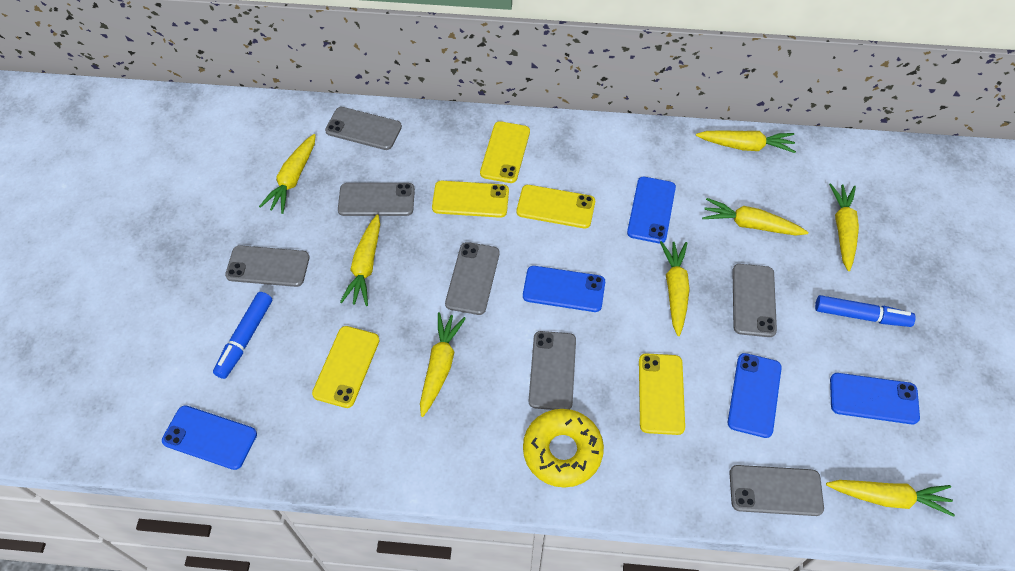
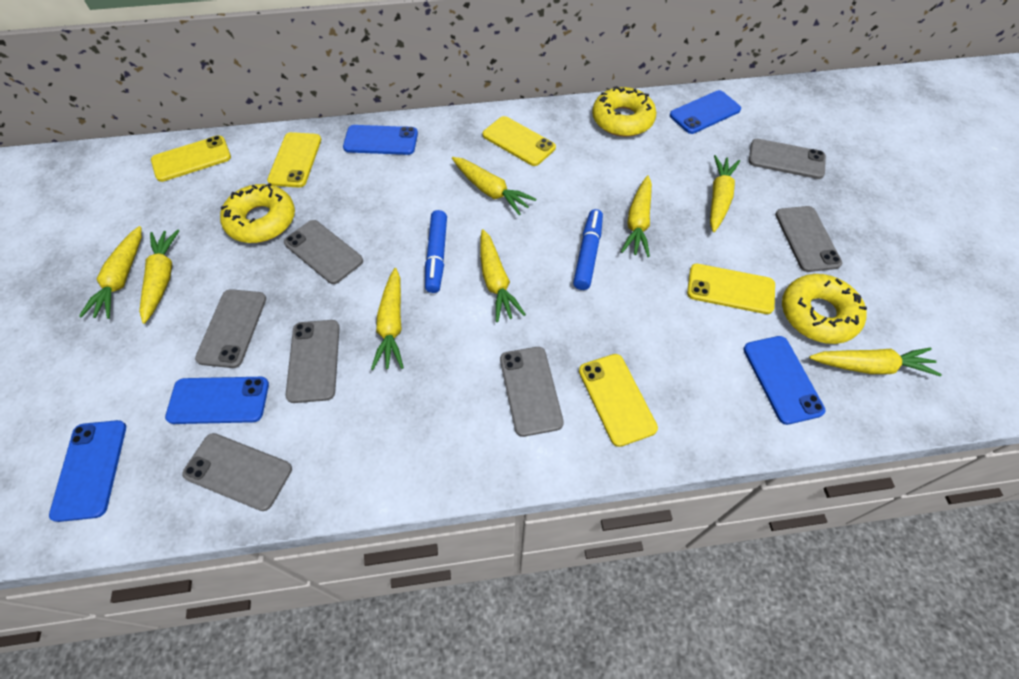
yellow donut: 1 -> 3

